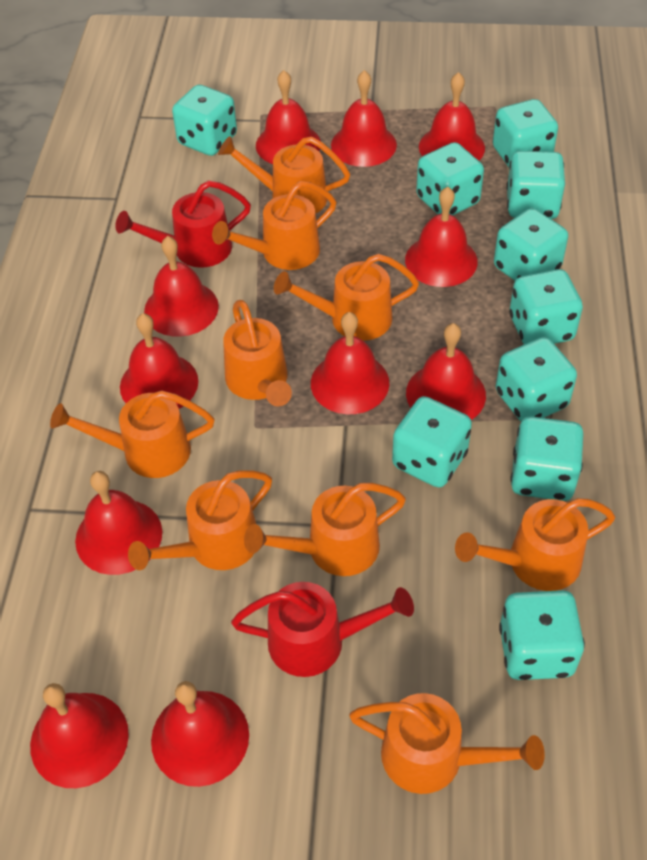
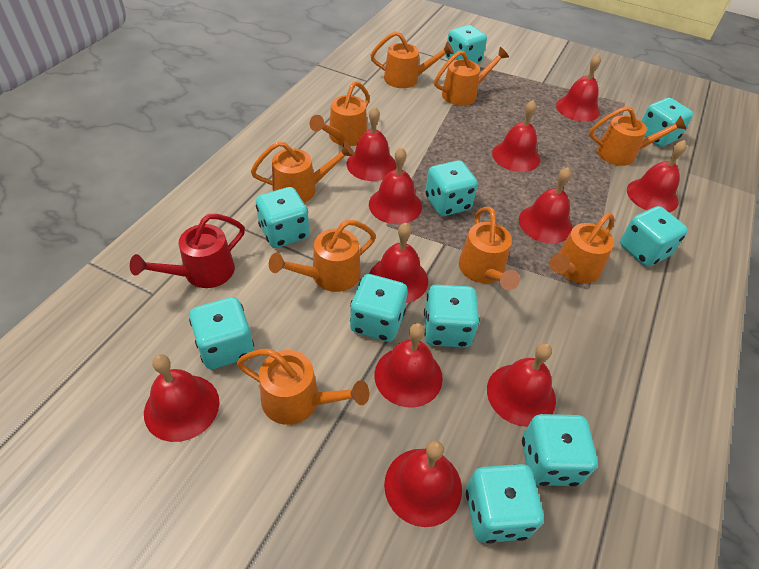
red watering can: 2 -> 1

